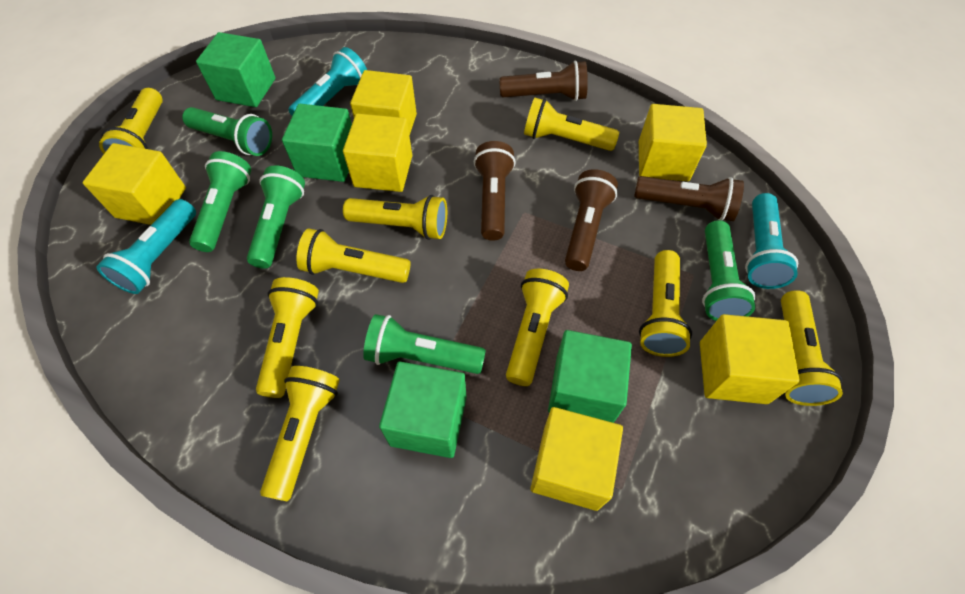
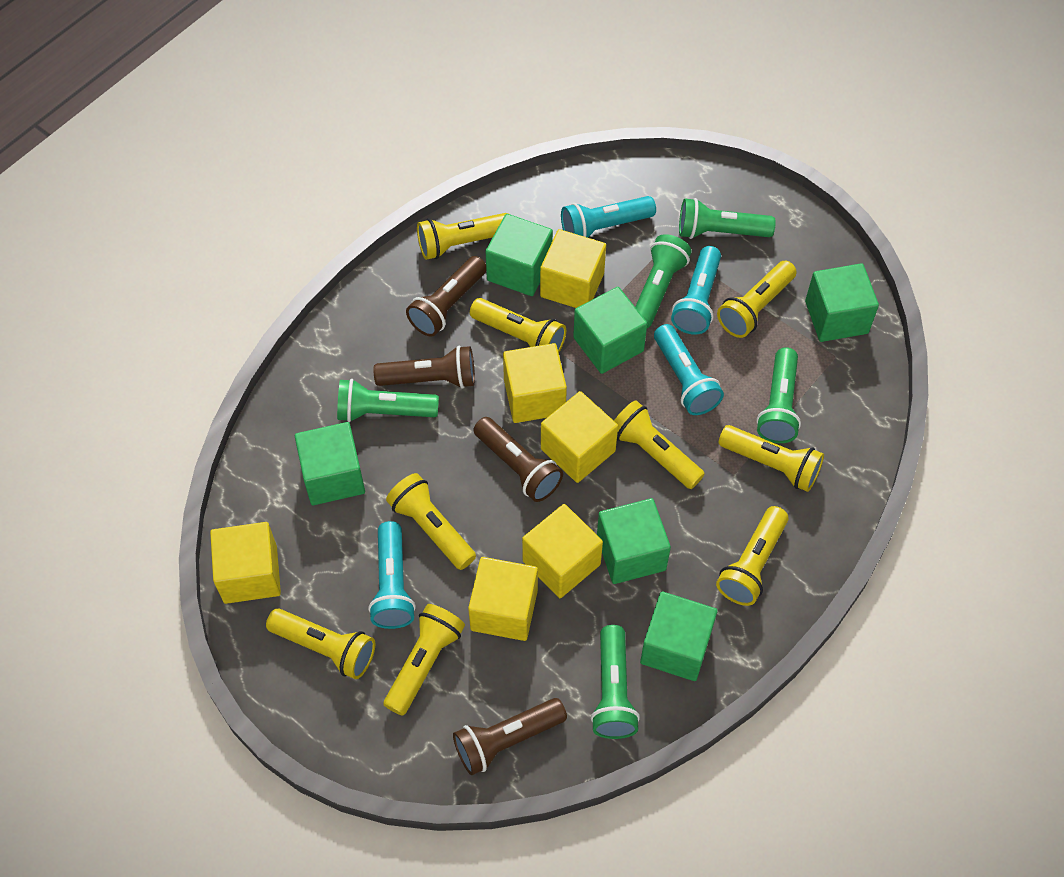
green cube: 4 -> 6
turquoise flashlight: 3 -> 4

